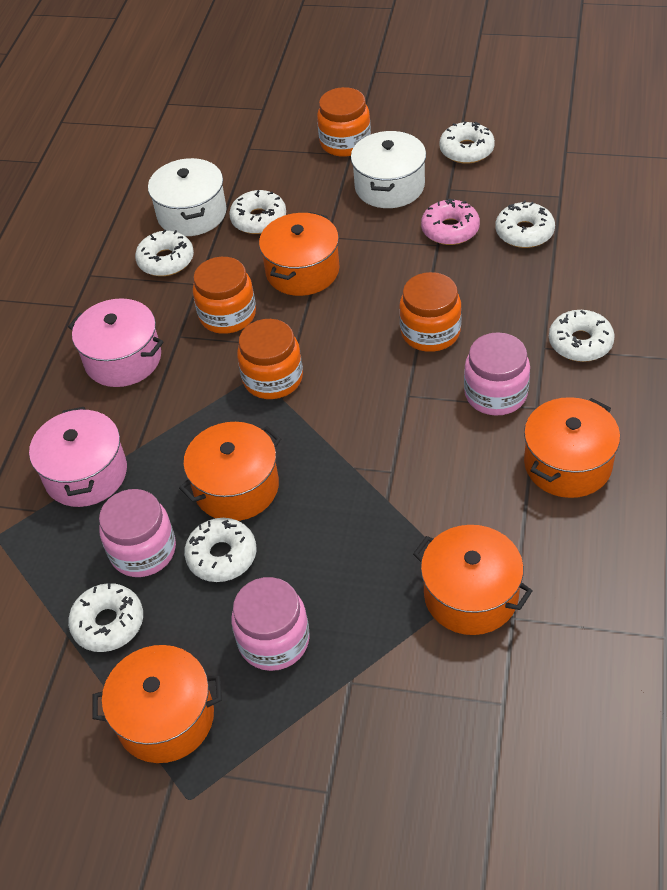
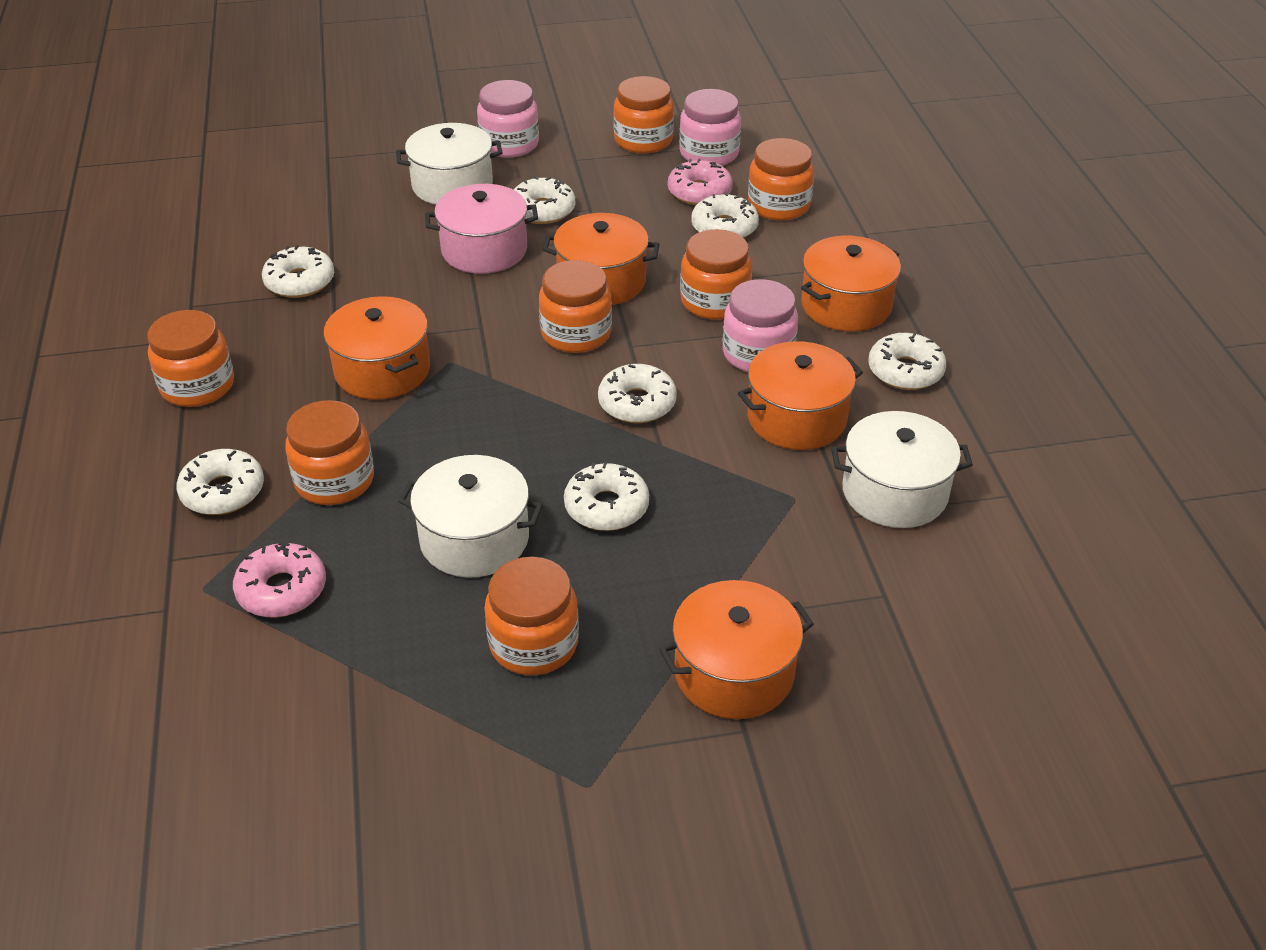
orange jar: 4 -> 7
pink donut: 1 -> 2
pink pot: 2 -> 1
white pot: 2 -> 3

